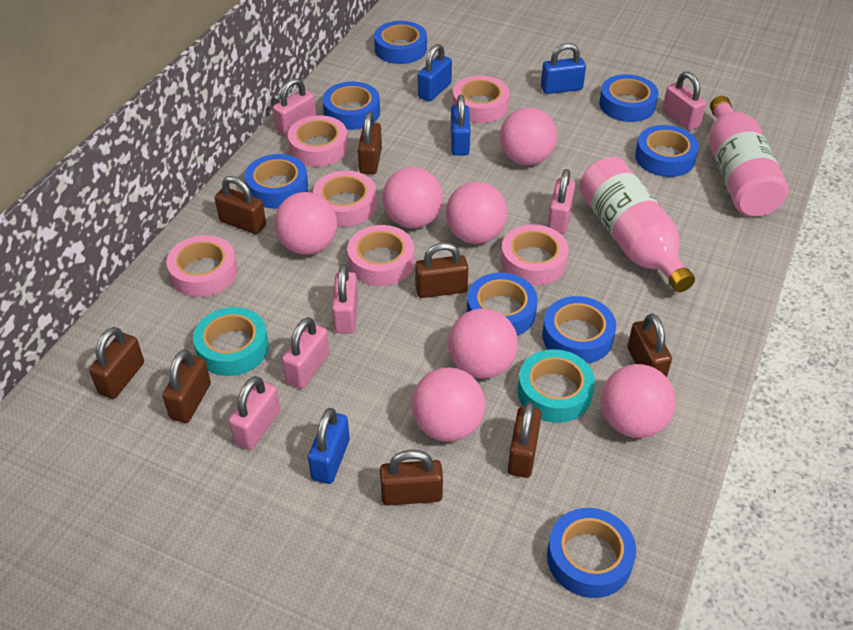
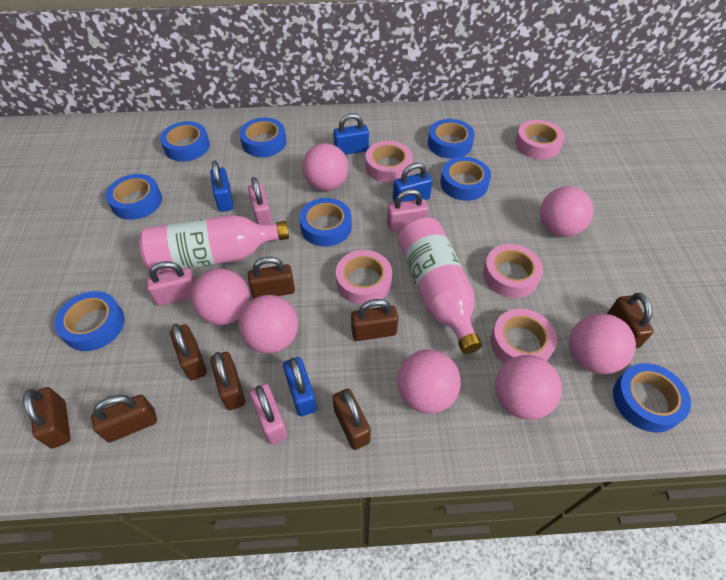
pink padlock: 6 -> 4
pink tape: 6 -> 5
turquoise tape: 2 -> 0

